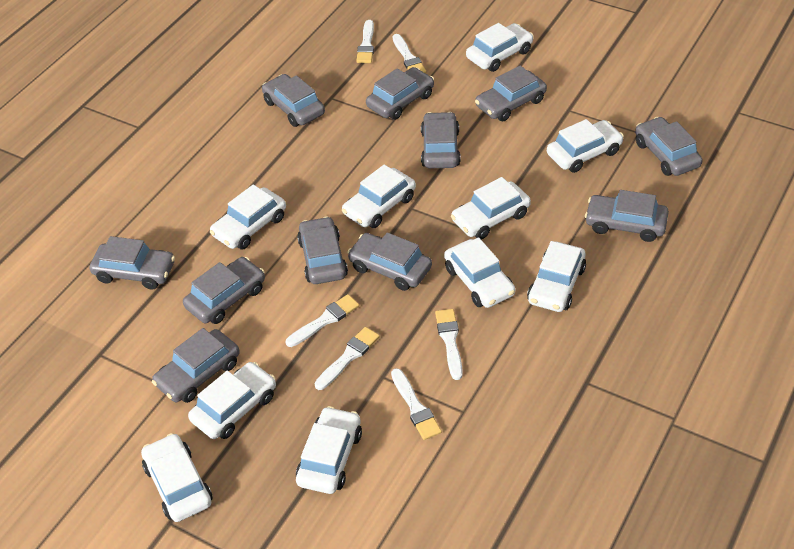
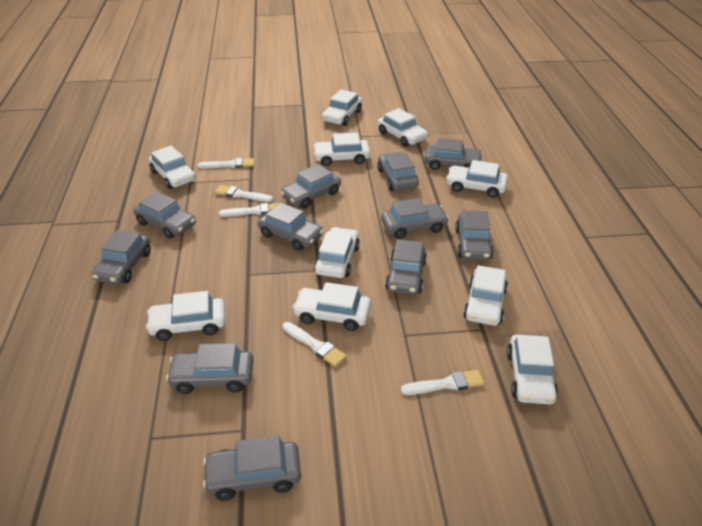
white brush: 6 -> 5

